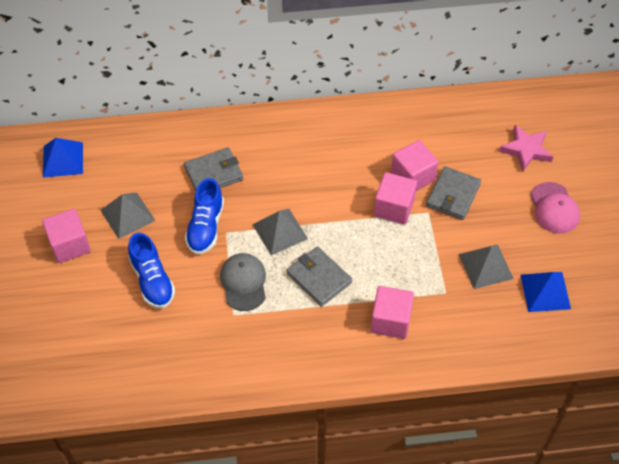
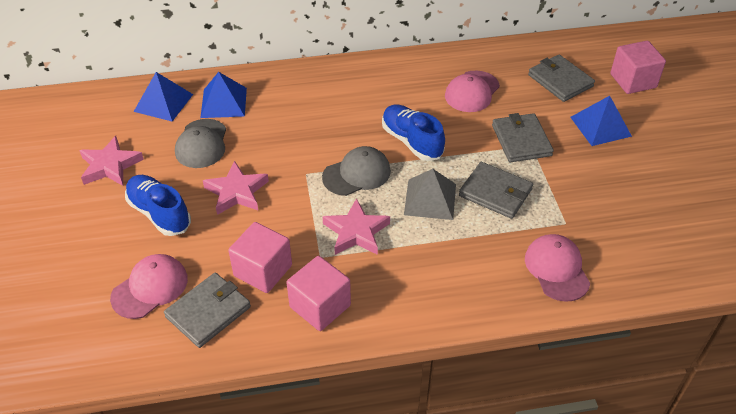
blue pyramid: 2 -> 3
grey cap: 1 -> 2
grey pyramid: 3 -> 1
grey wallet: 3 -> 4
pink cap: 1 -> 3
pink cube: 4 -> 3
pink star: 1 -> 3

